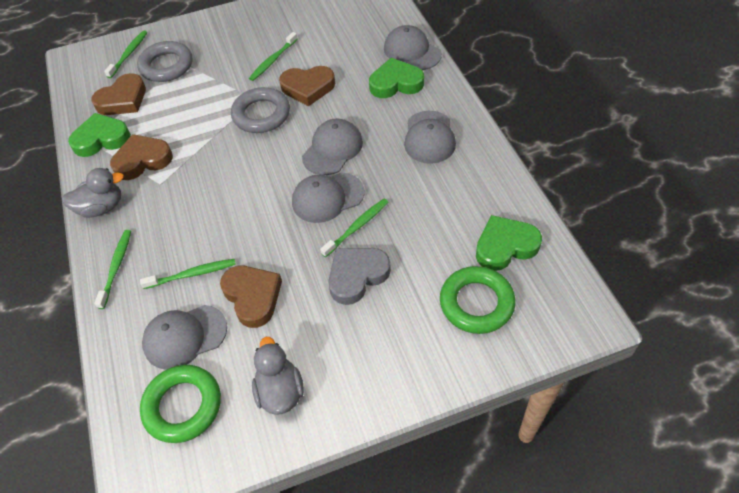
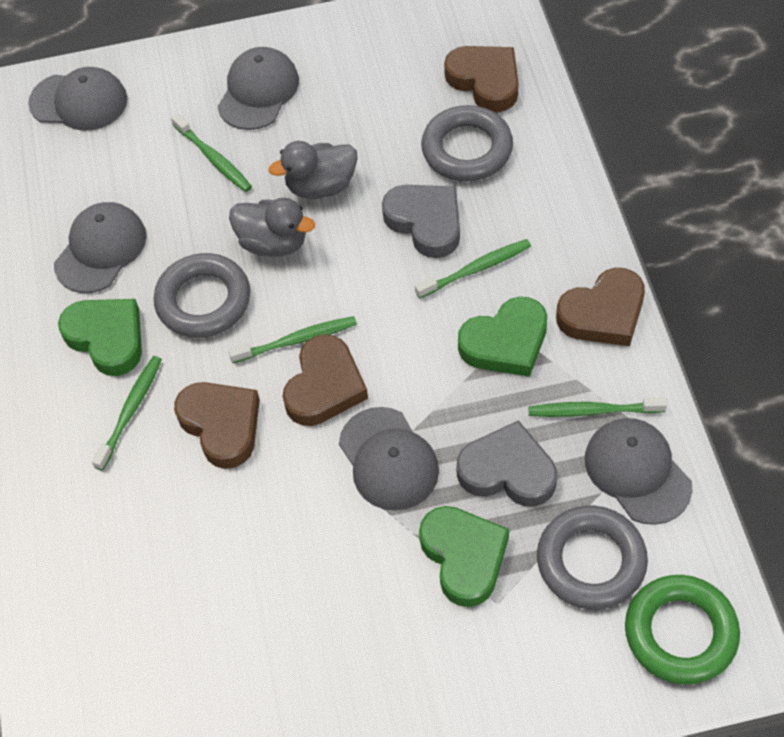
green ring: 2 -> 1
grey heart: 1 -> 2
grey ring: 2 -> 3

